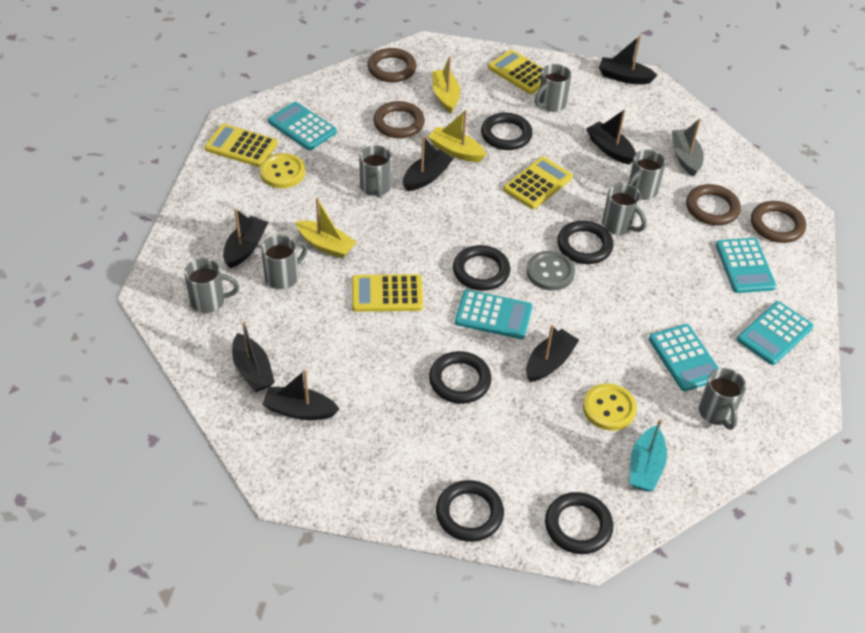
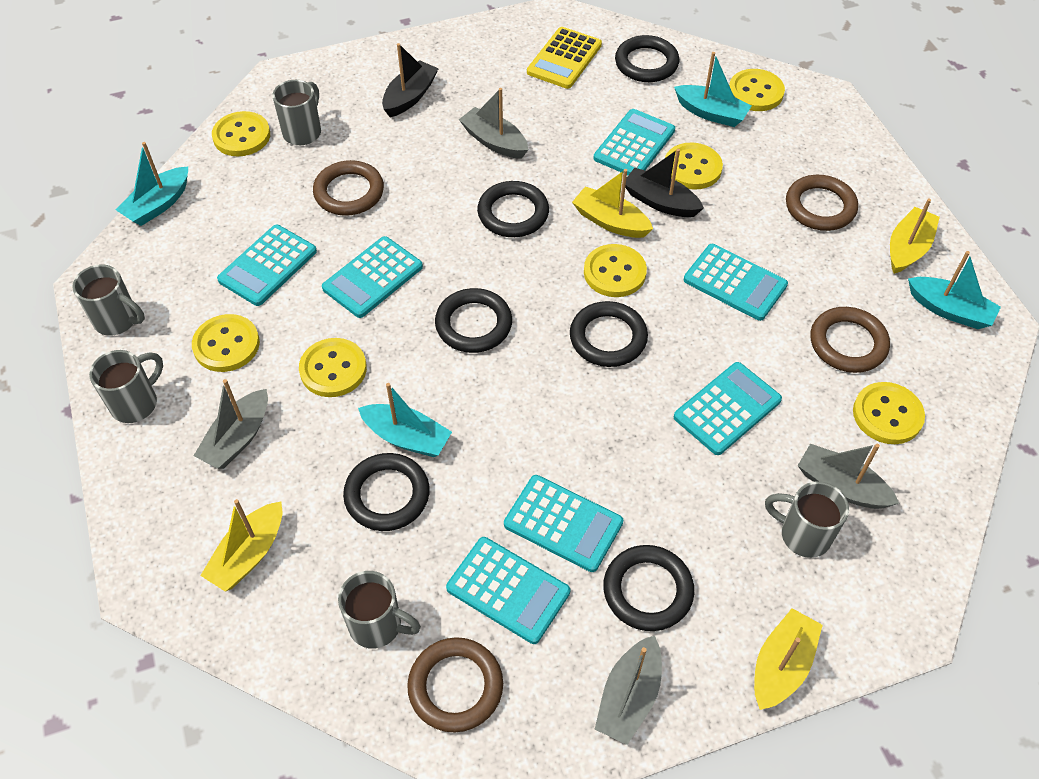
black boat: 7 -> 2
grey boat: 1 -> 4
grey button: 1 -> 0
grey mug: 7 -> 5
turquoise boat: 1 -> 4
turquoise calculator: 5 -> 7
yellow boat: 3 -> 4
yellow button: 2 -> 7
yellow calculator: 4 -> 1

